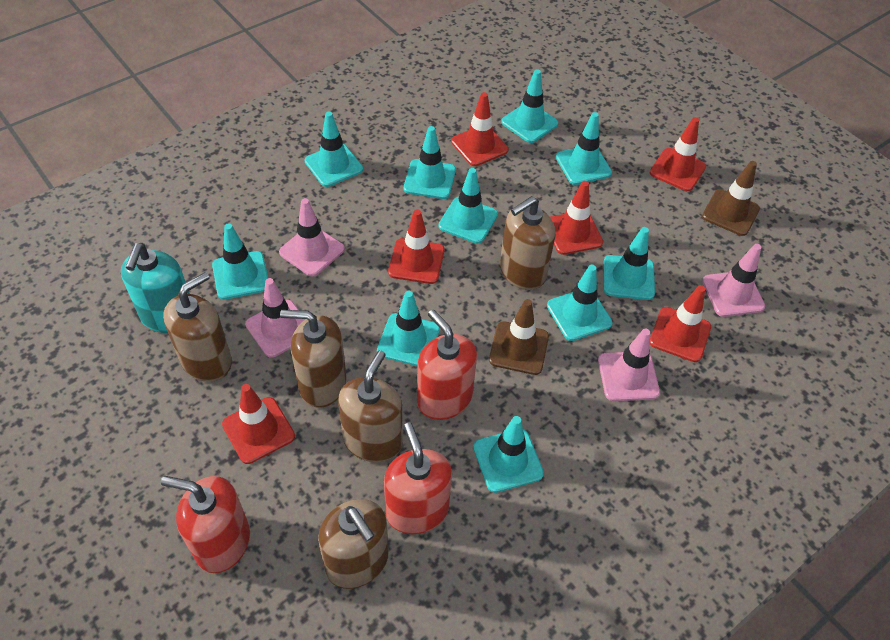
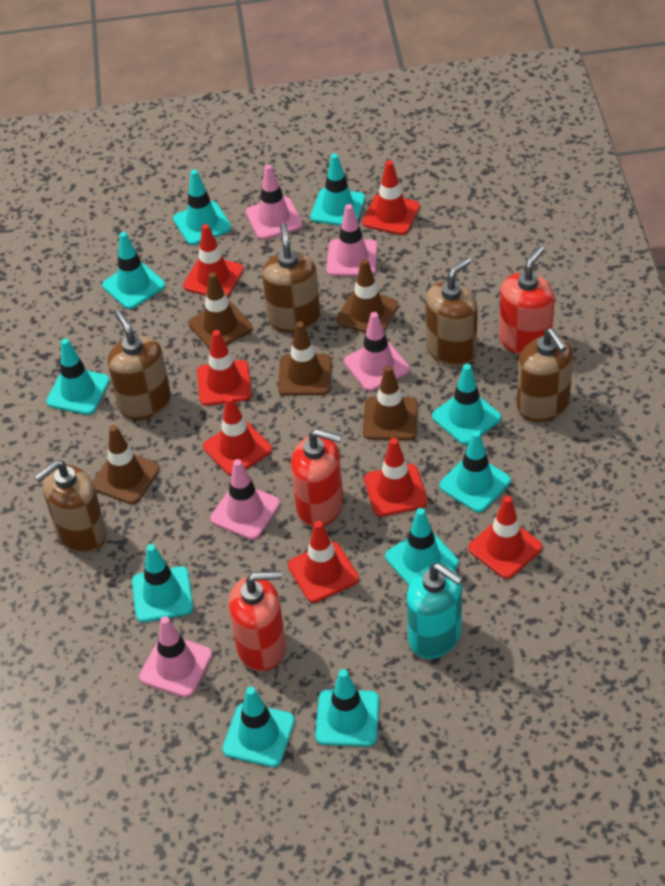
brown traffic cone: 2 -> 5
pink traffic cone: 4 -> 5
red traffic cone: 6 -> 7

